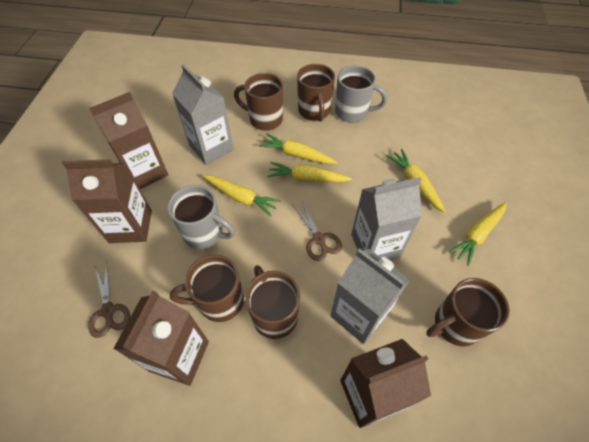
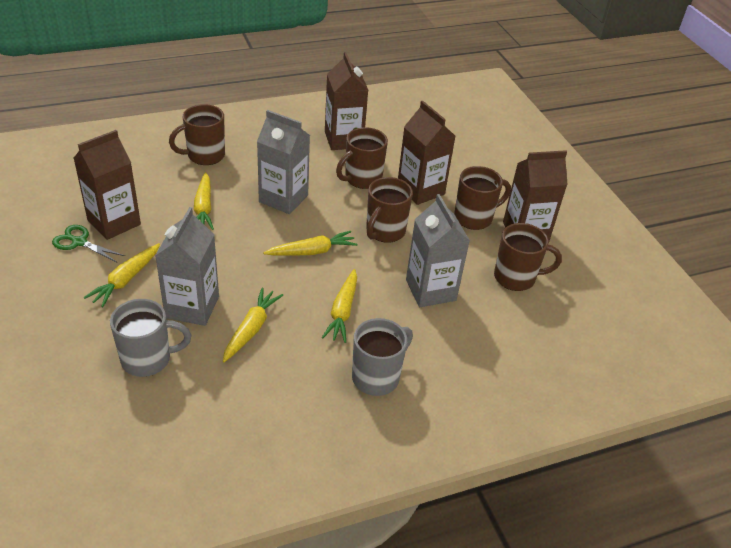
brown scissors: 2 -> 0
green scissors: 0 -> 1

